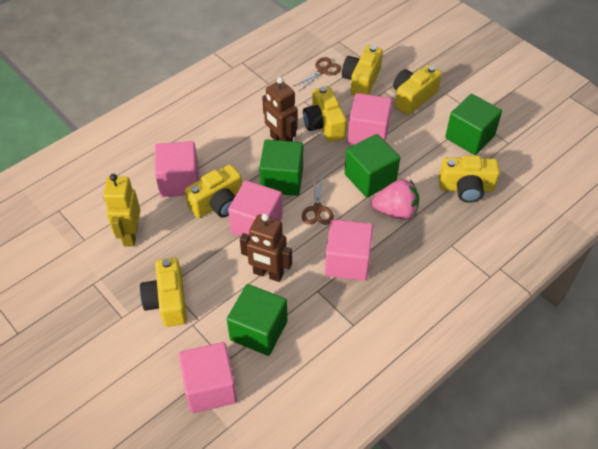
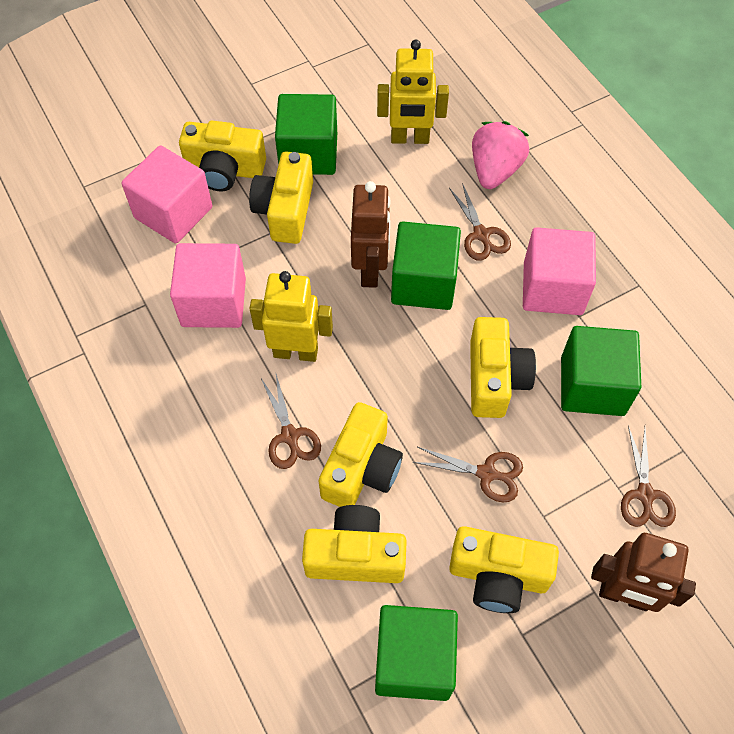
brown scissors: 2 -> 4
pink cube: 5 -> 3
yellow robot: 1 -> 2

